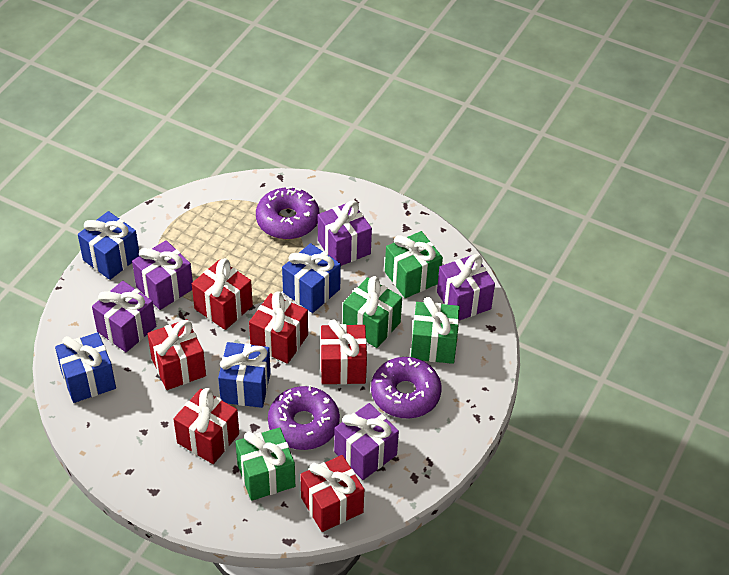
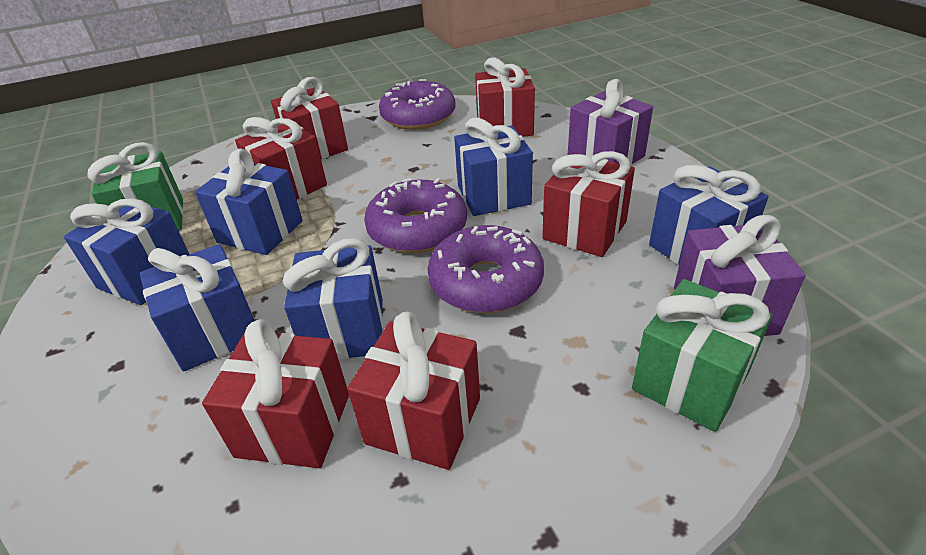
blue gift: 4 -> 6
green gift: 4 -> 2
purple gift: 5 -> 2

